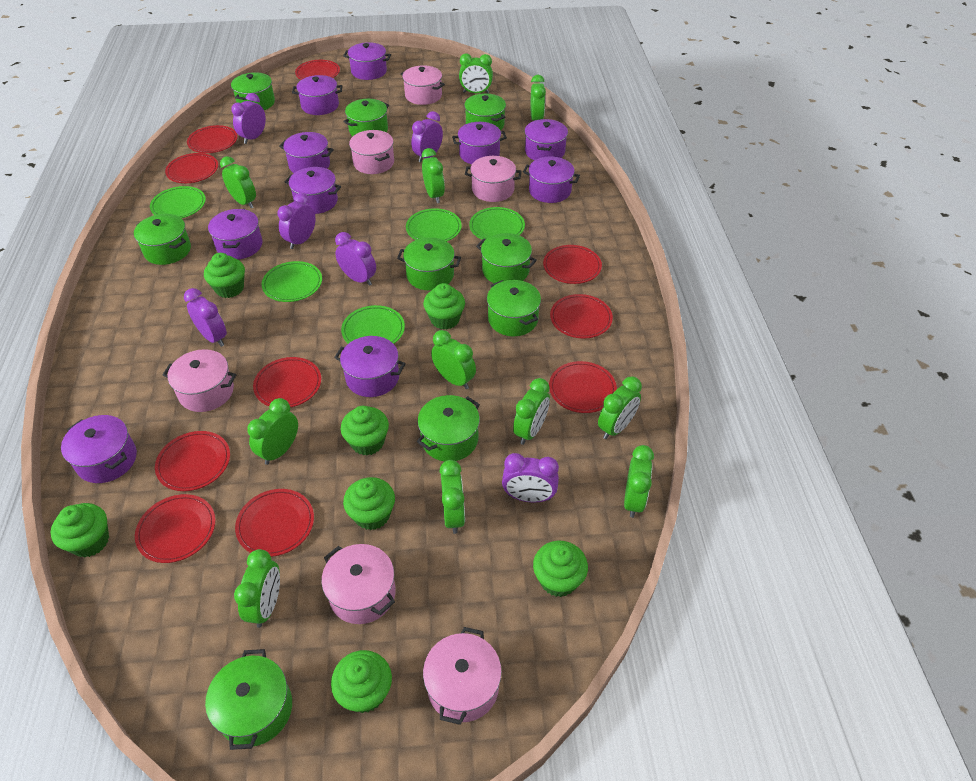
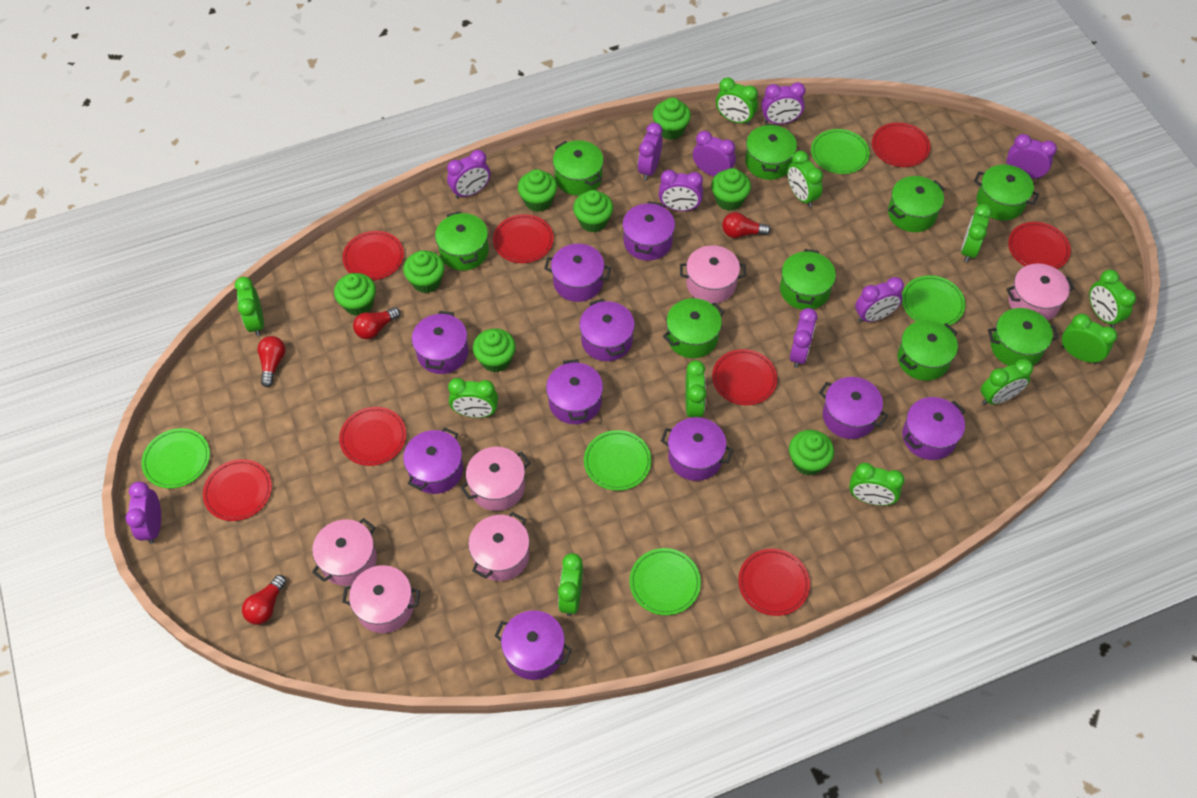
green cupcake: 7 -> 8
purple clock: 6 -> 9
red light bulb: 0 -> 4
red plate: 10 -> 8

